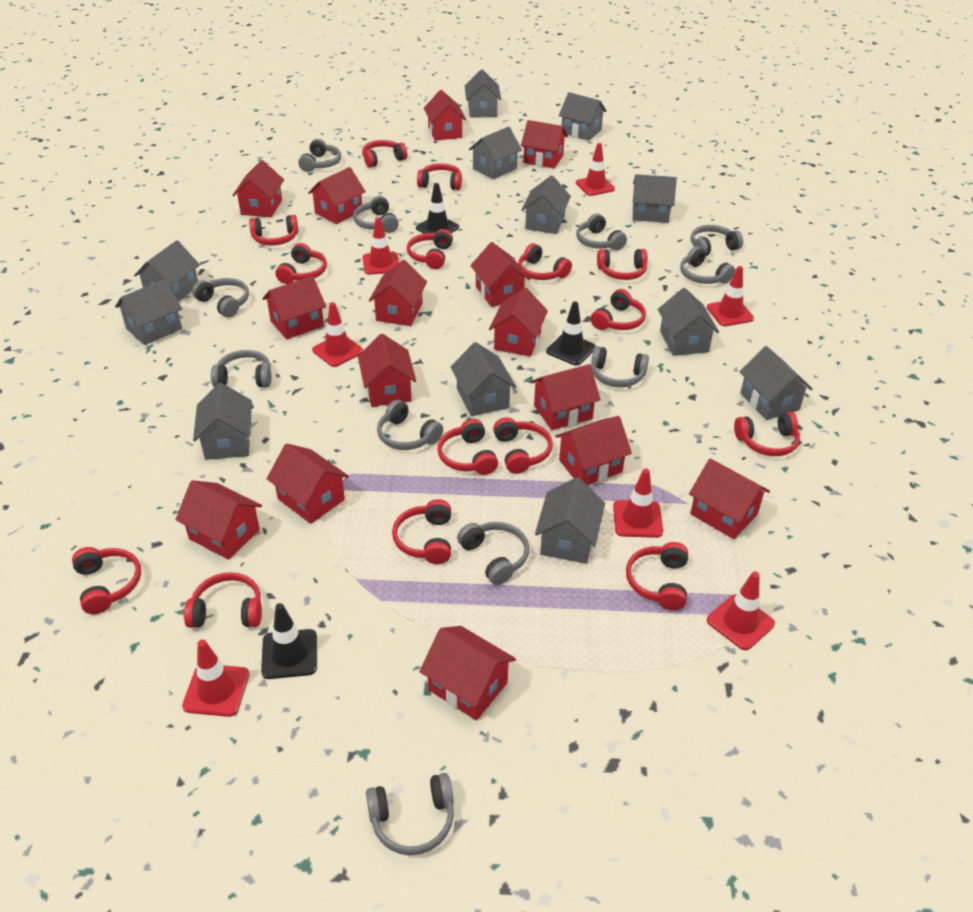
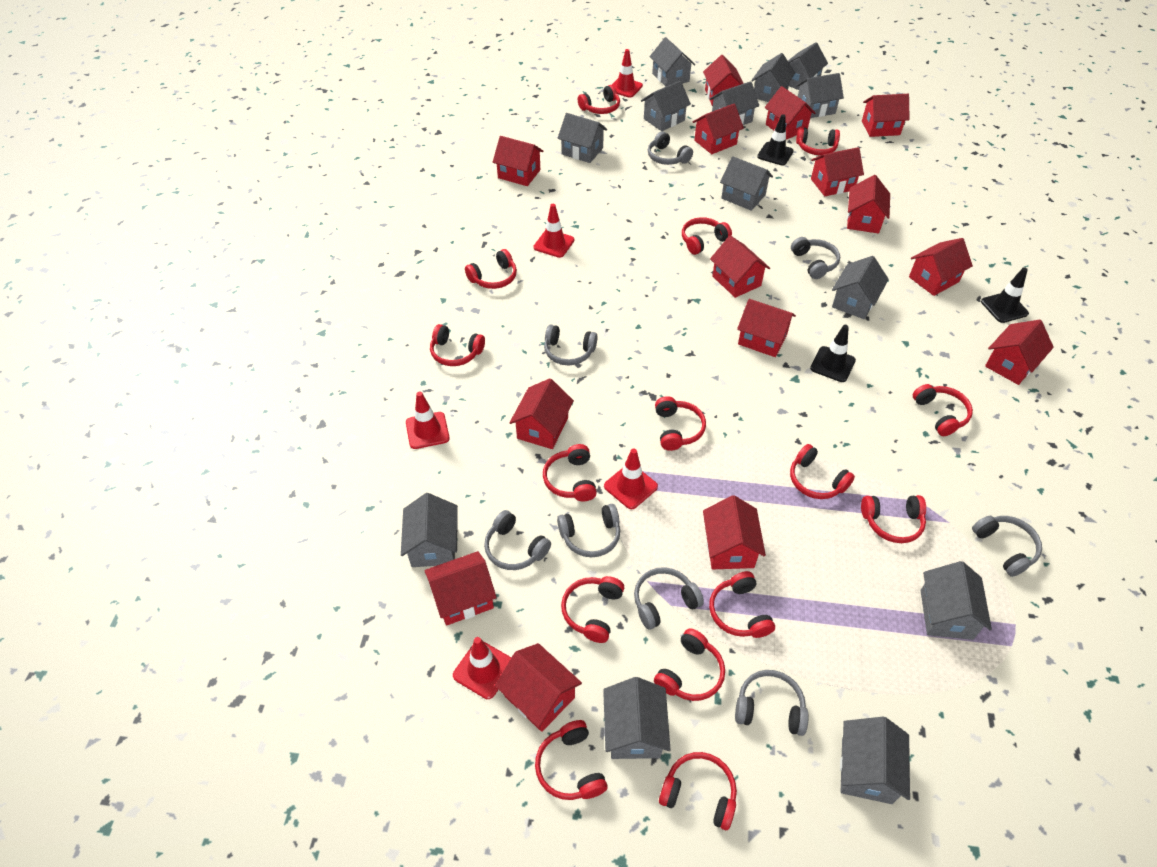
grey headphones: 11 -> 8
grey house: 12 -> 13
red traffic cone: 7 -> 5

